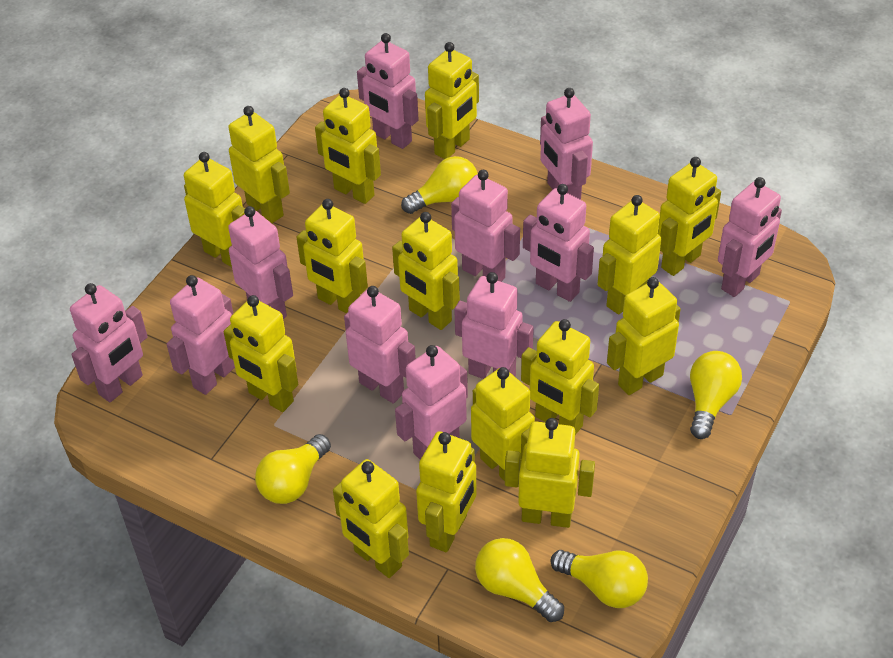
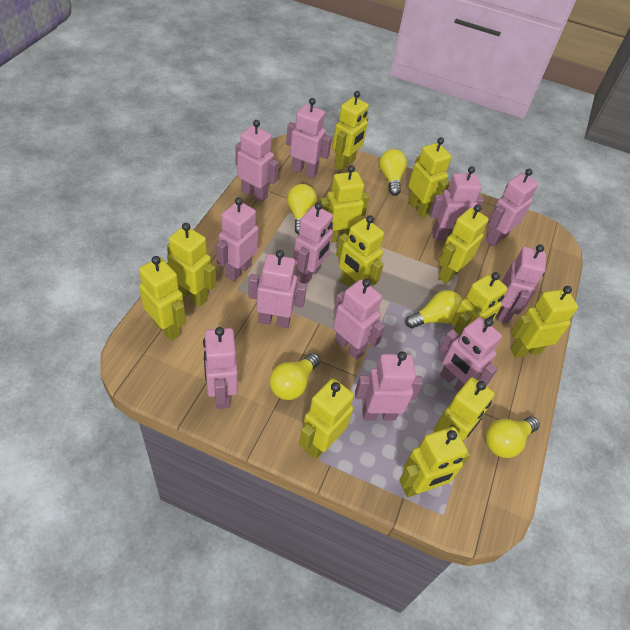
pink robot: 11 -> 12
yellow robot: 15 -> 12

